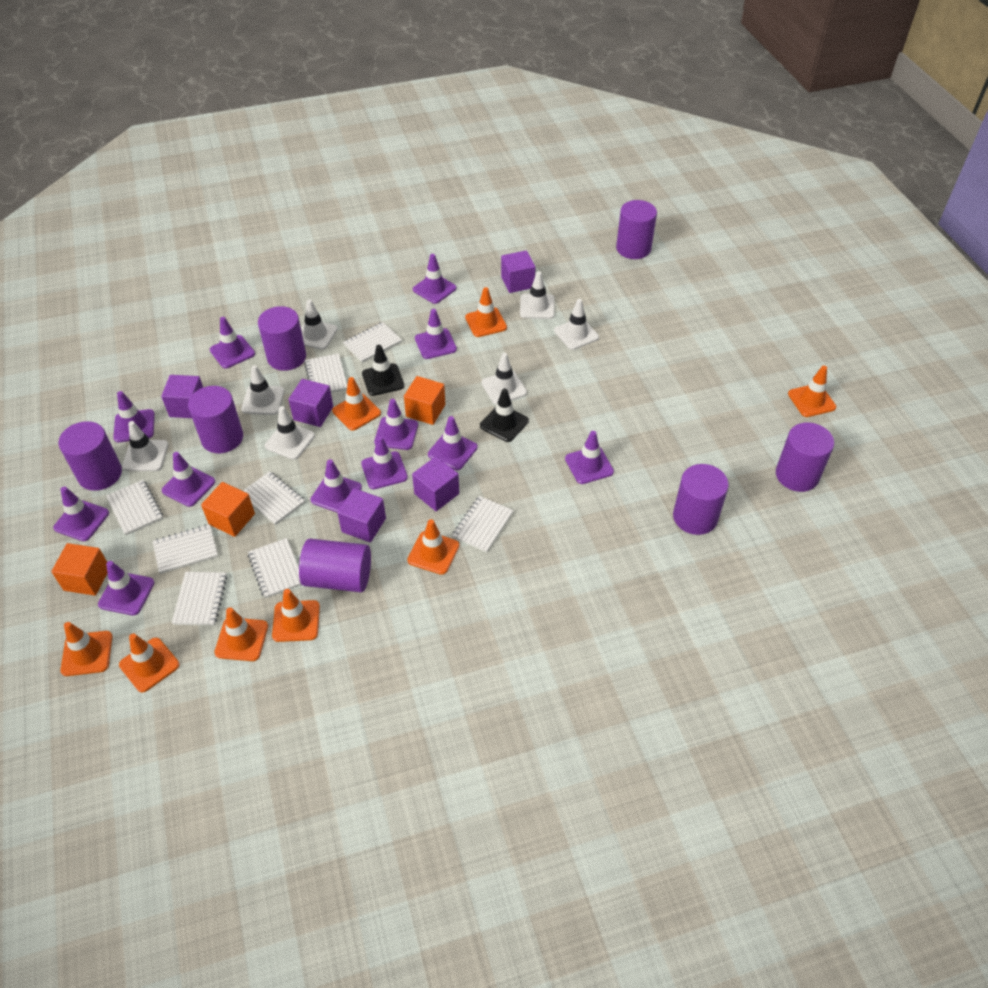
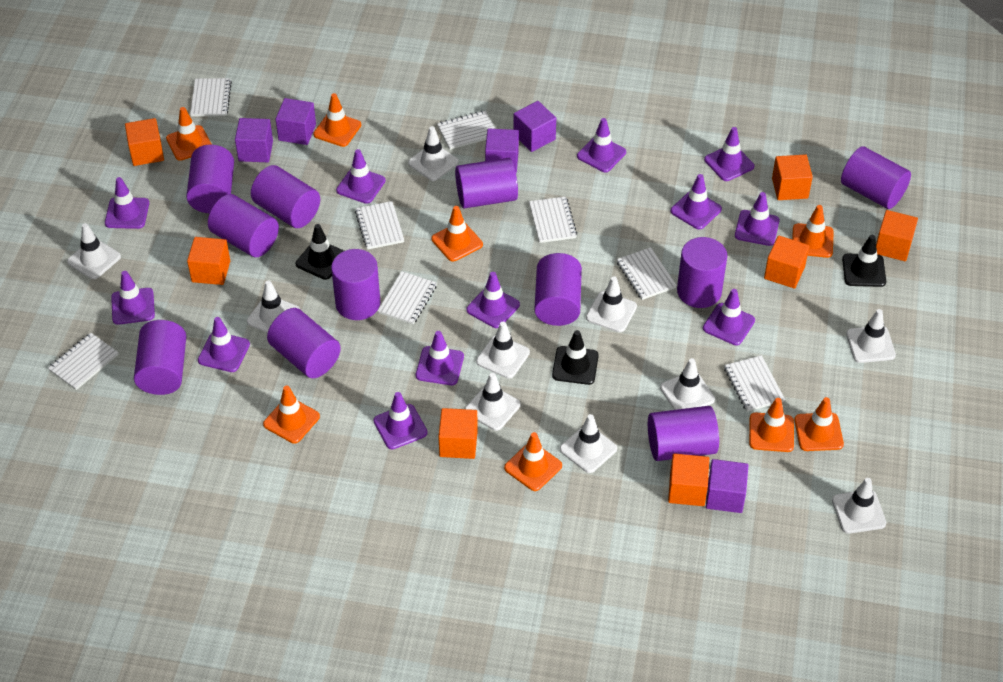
black traffic cone: 2 -> 3
orange cube: 3 -> 7
purple cylinder: 7 -> 11
white traffic cone: 7 -> 10

